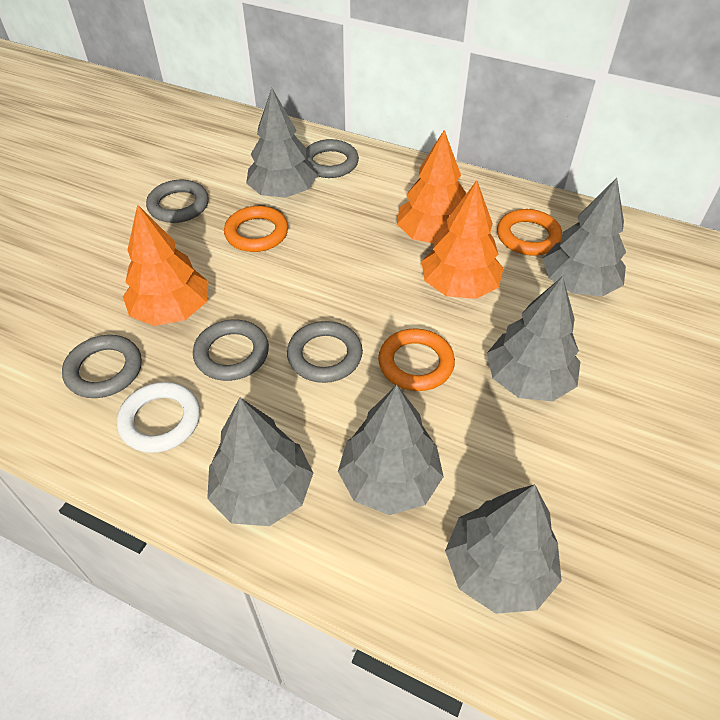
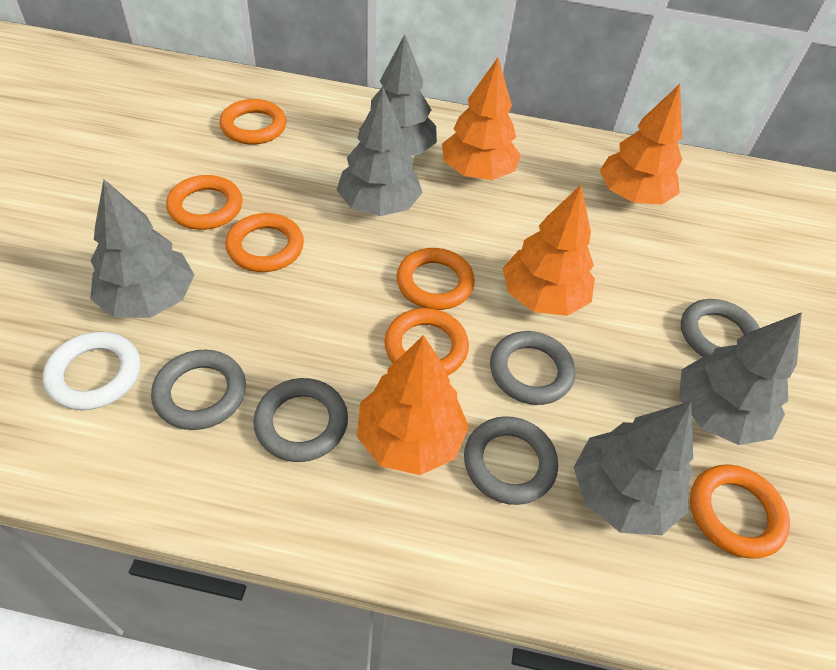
grey tree: 6 -> 5
orange ring: 3 -> 6
orange tree: 3 -> 4

